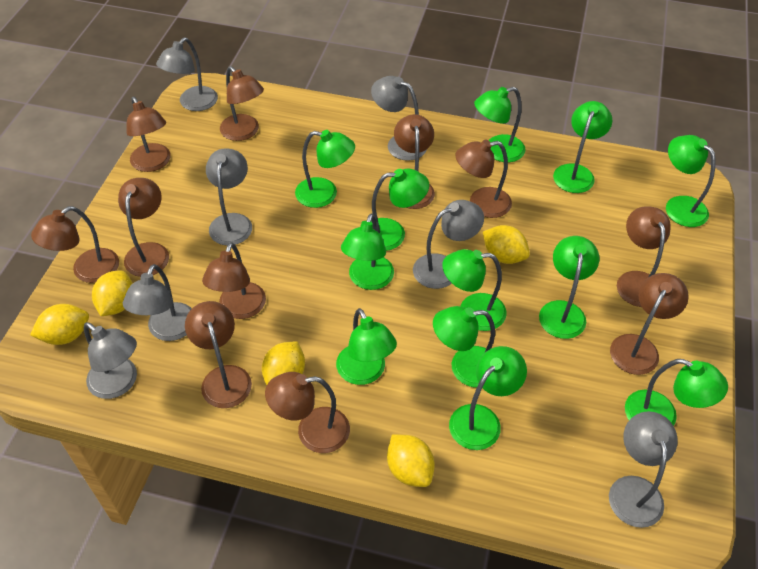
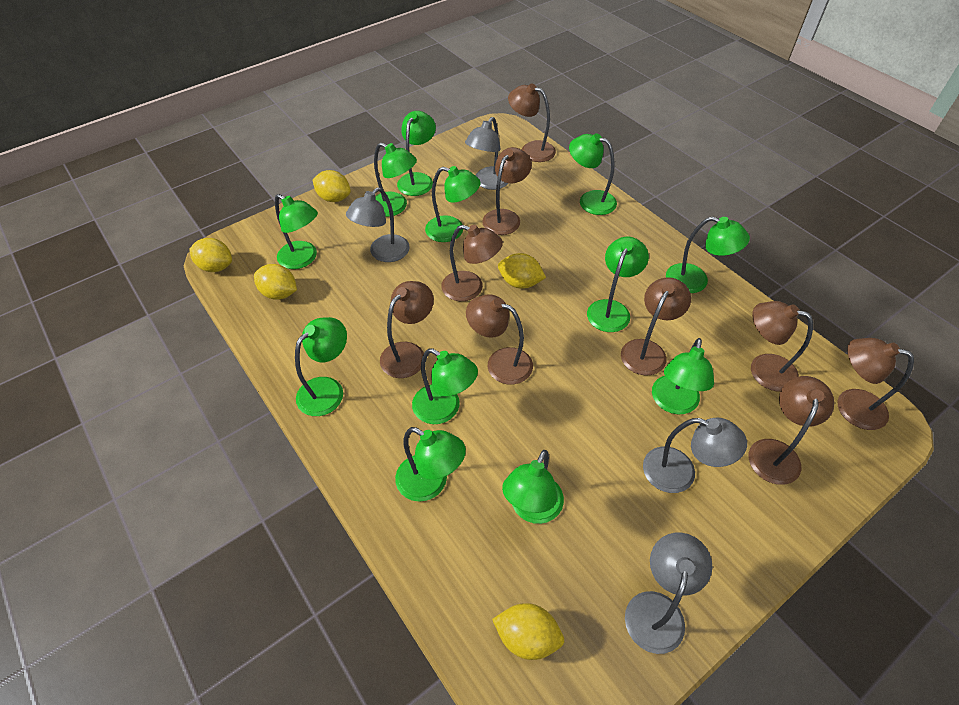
brown lamp: 11 -> 9
grey lamp: 7 -> 4

